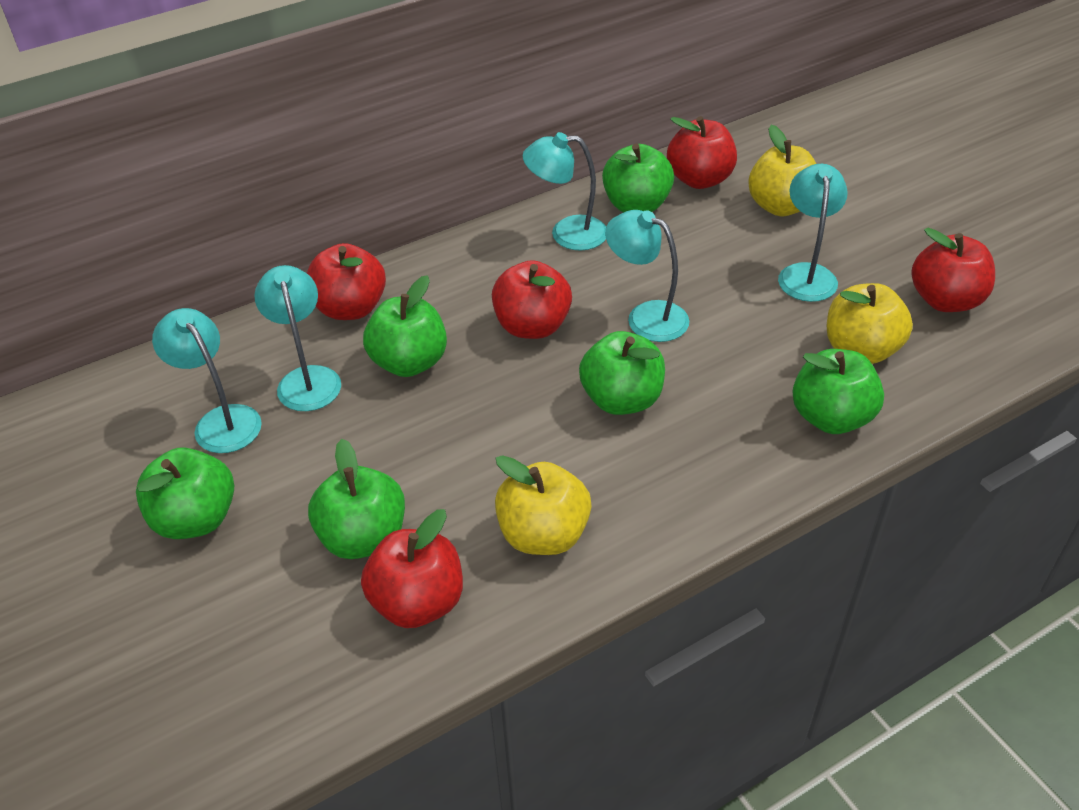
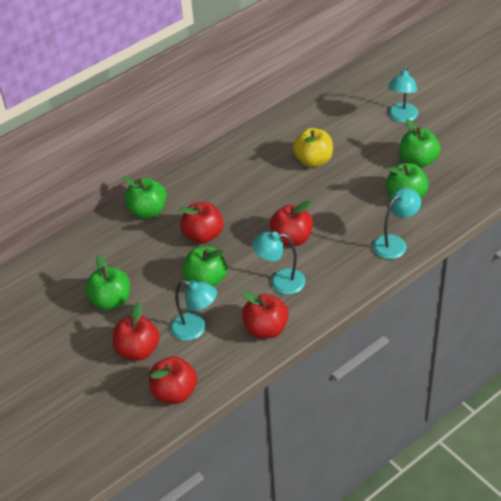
green apple: 6 -> 5
turquoise lamp: 5 -> 4
yellow apple: 3 -> 1

